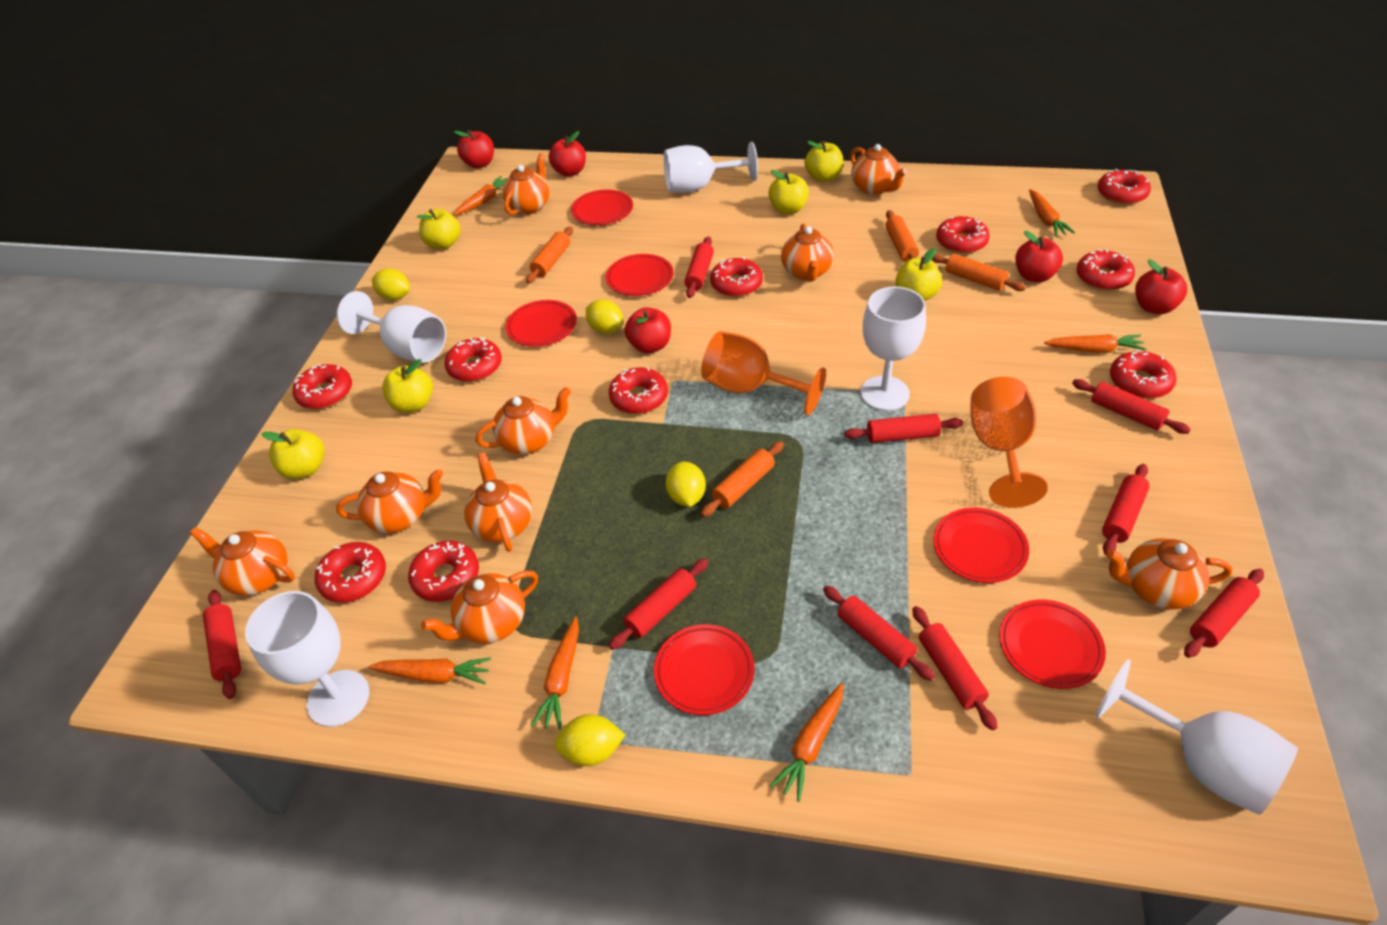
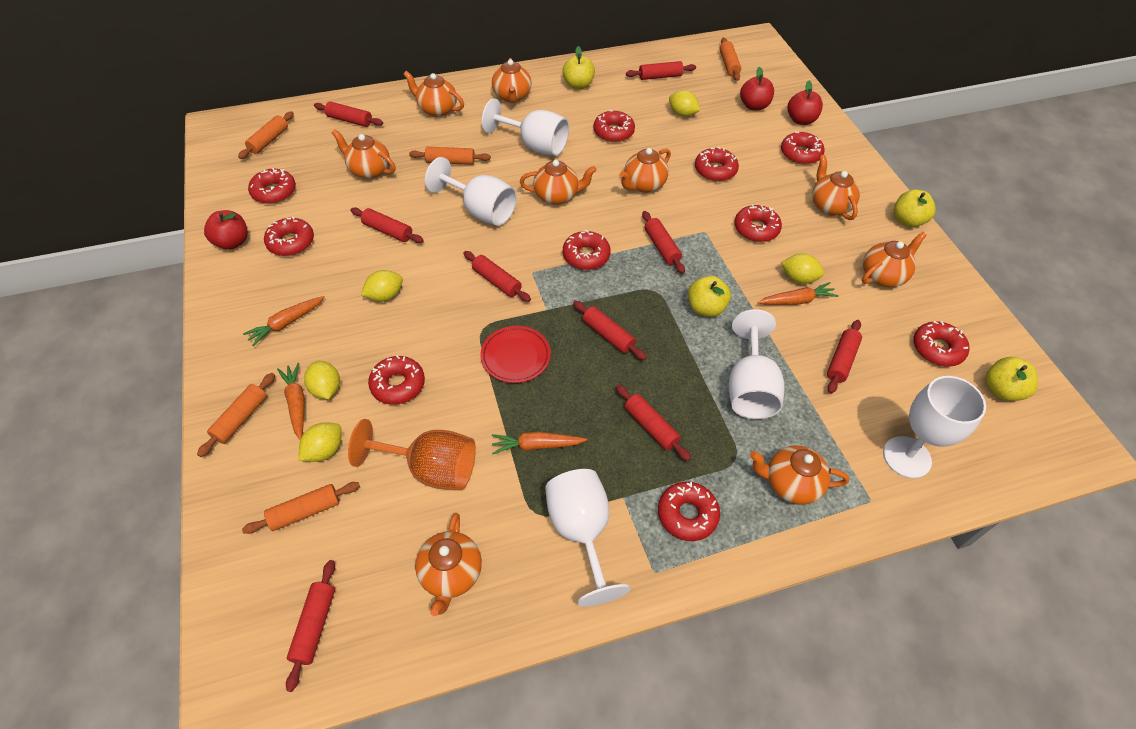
orange carrot: 6 -> 4
orange goblet: 2 -> 1
orange rolling pin: 4 -> 5
red apple: 5 -> 3
red plate: 6 -> 1
yellow apple: 6 -> 4
yellow lemon: 4 -> 5

